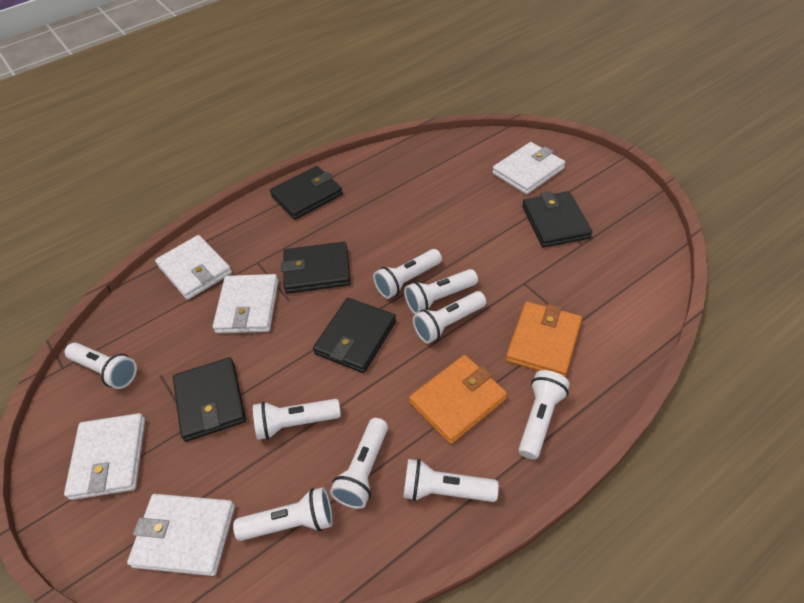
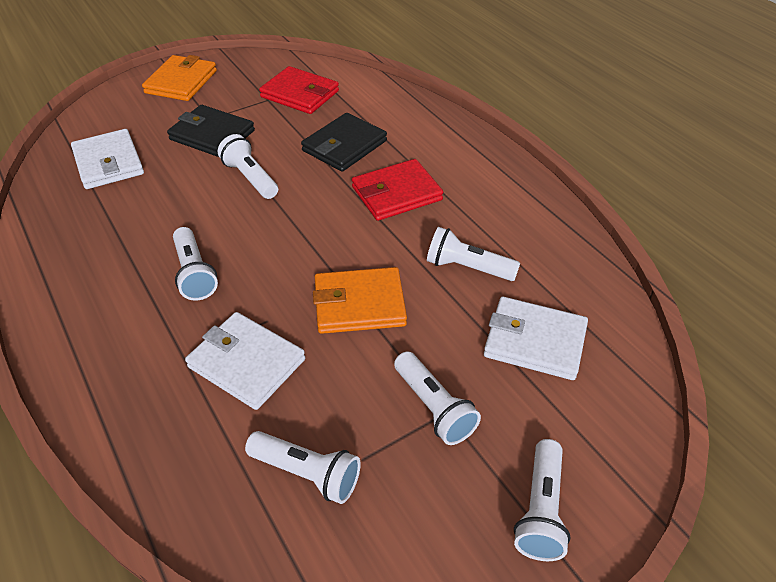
black wallet: 5 -> 2
red wallet: 0 -> 2
white flashlight: 9 -> 6
white wallet: 5 -> 3

